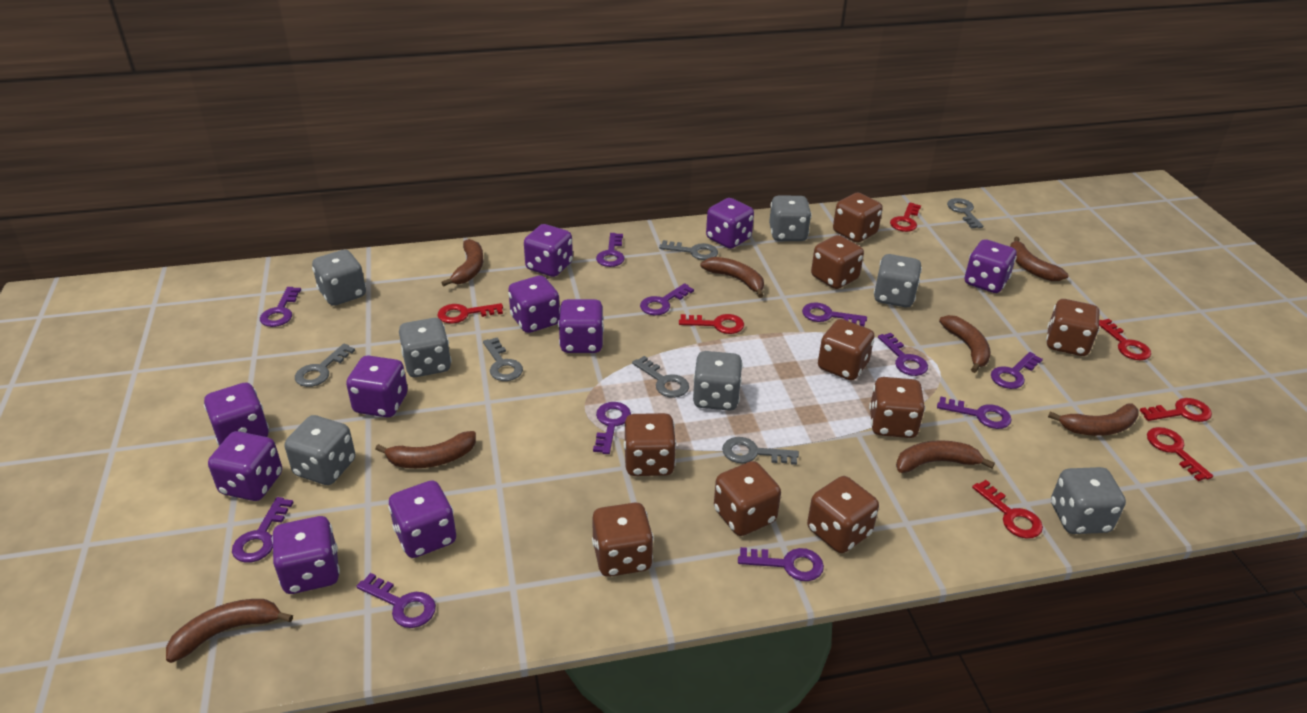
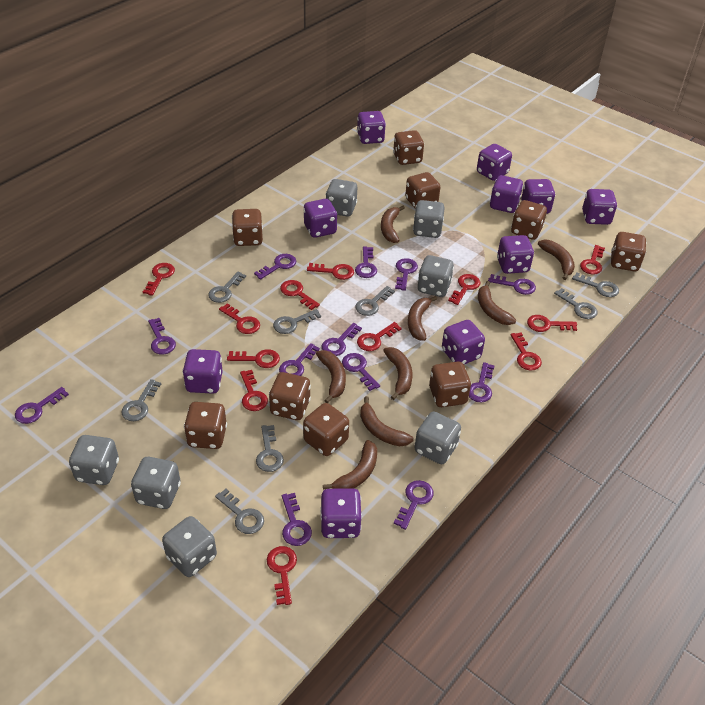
grey key: 6 -> 8
purple key: 11 -> 12
red key: 7 -> 12

